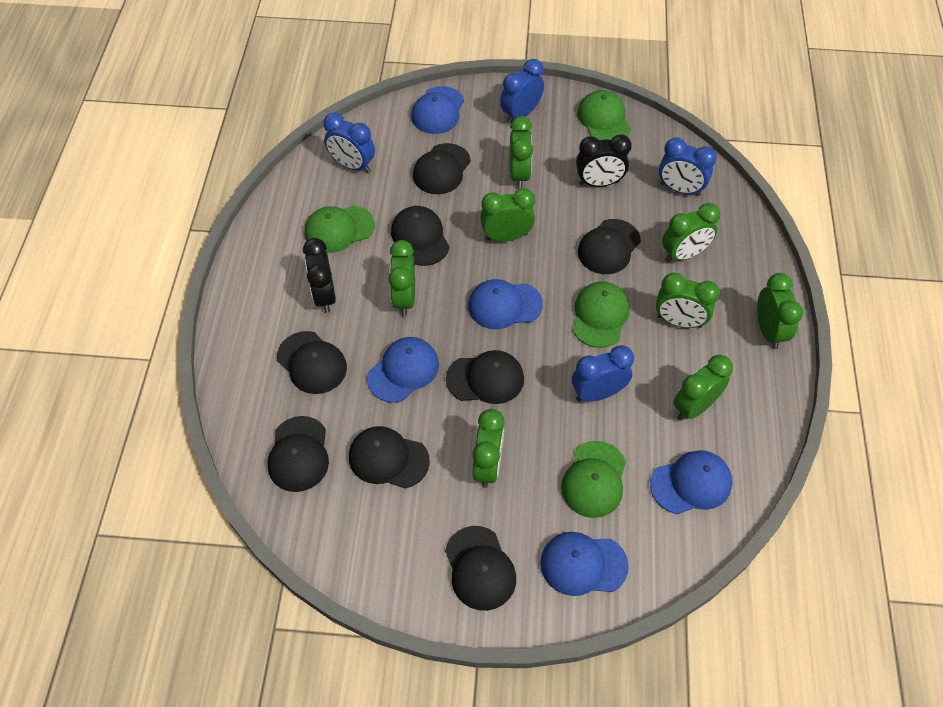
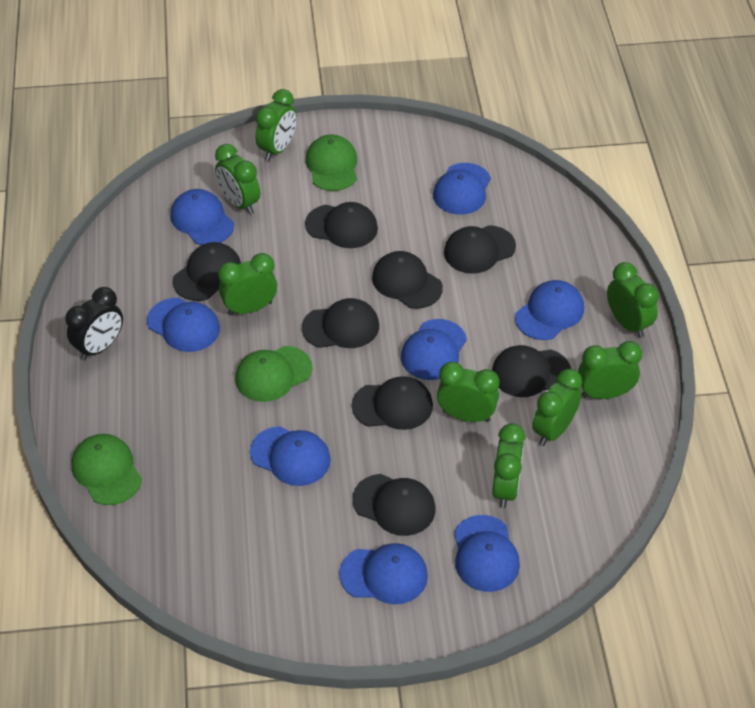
black clock: 2 -> 1
blue cap: 5 -> 8
blue clock: 4 -> 0
green cap: 4 -> 3

